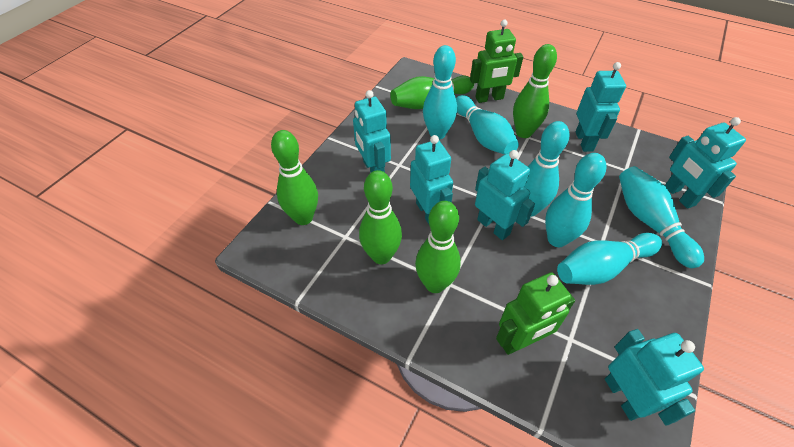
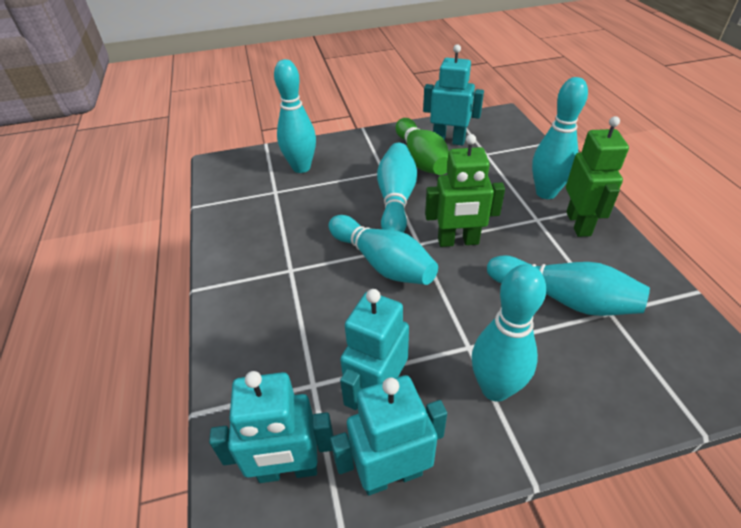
green bowling pin: 5 -> 1
turquoise robot: 6 -> 4

